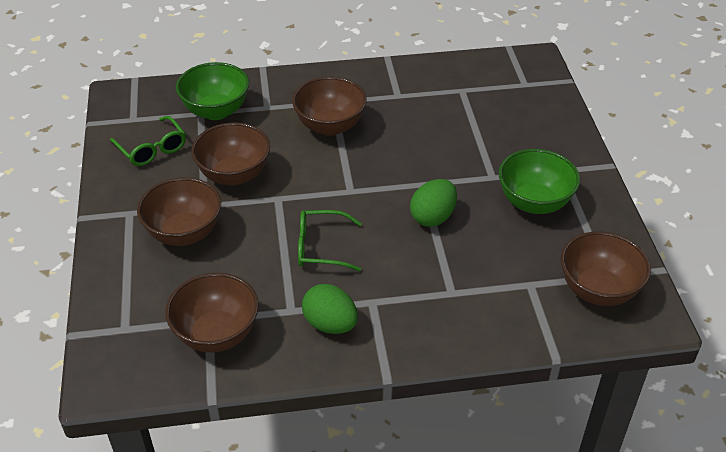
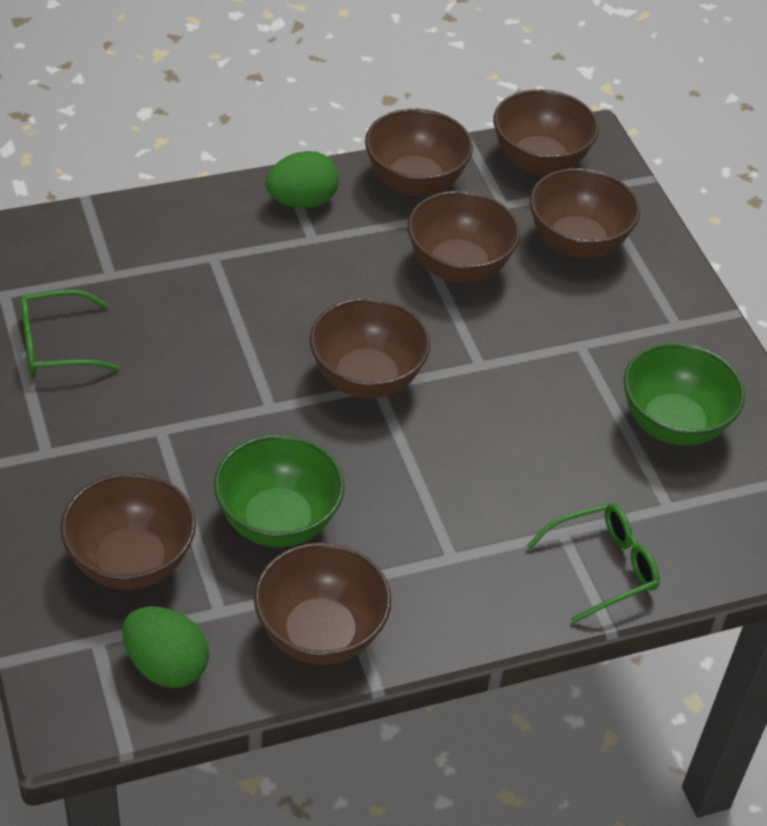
brown bowl: 5 -> 7

